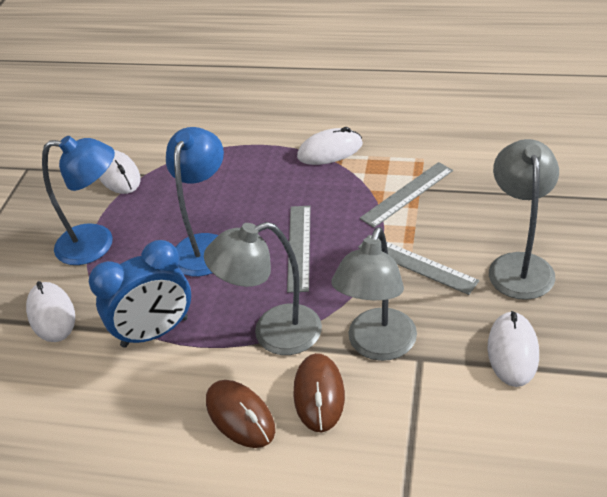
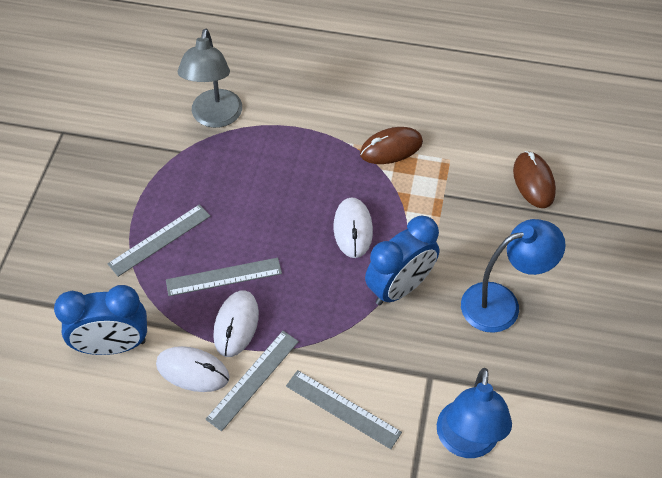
blue clock: 1 -> 2
grey lamp: 3 -> 1
grey ruler: 3 -> 4
white mouse: 4 -> 3

